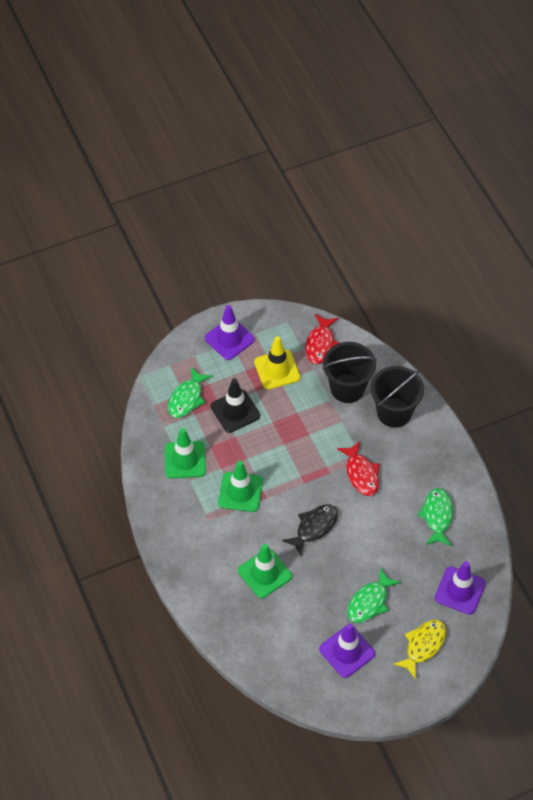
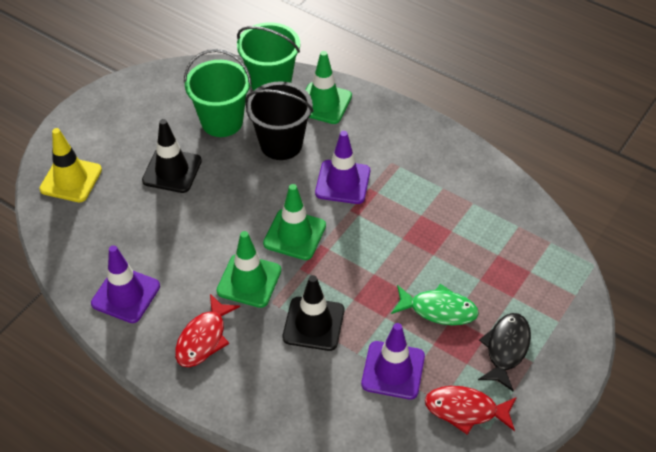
black bucket: 2 -> 1
black traffic cone: 1 -> 2
green bucket: 0 -> 2
green fish: 3 -> 1
yellow fish: 1 -> 0

